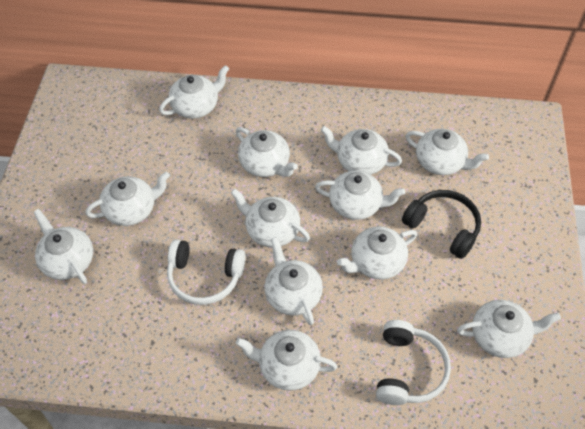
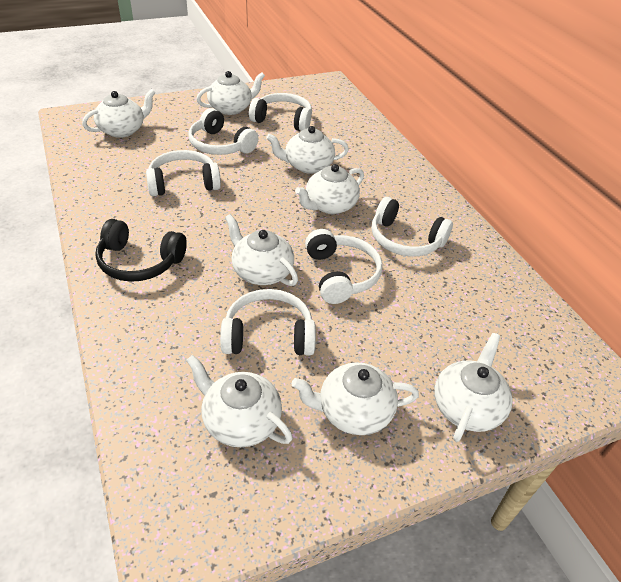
white headphones: 2 -> 6
white teapot: 12 -> 8

